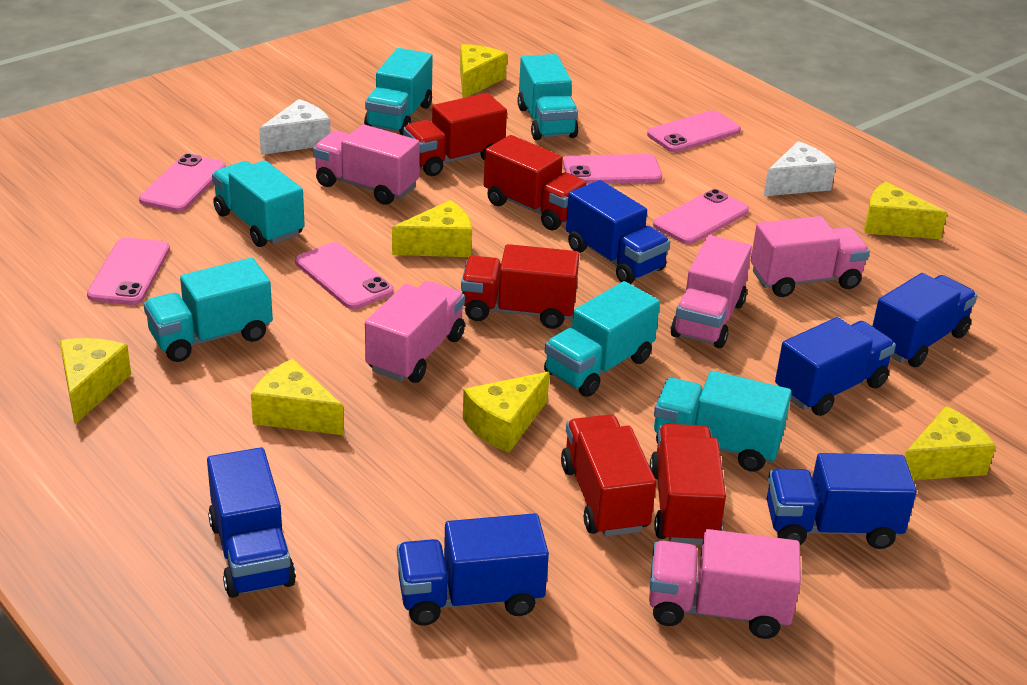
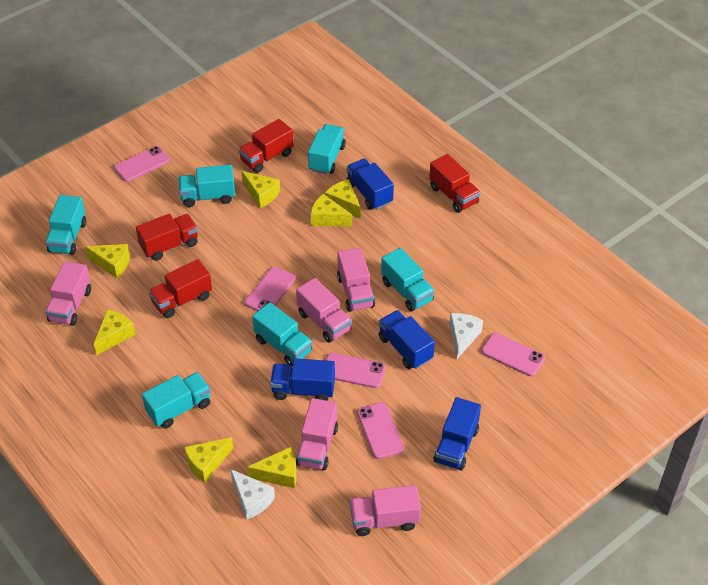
blue truck: 6 -> 4
pink phone: 6 -> 5
red truck: 5 -> 4

